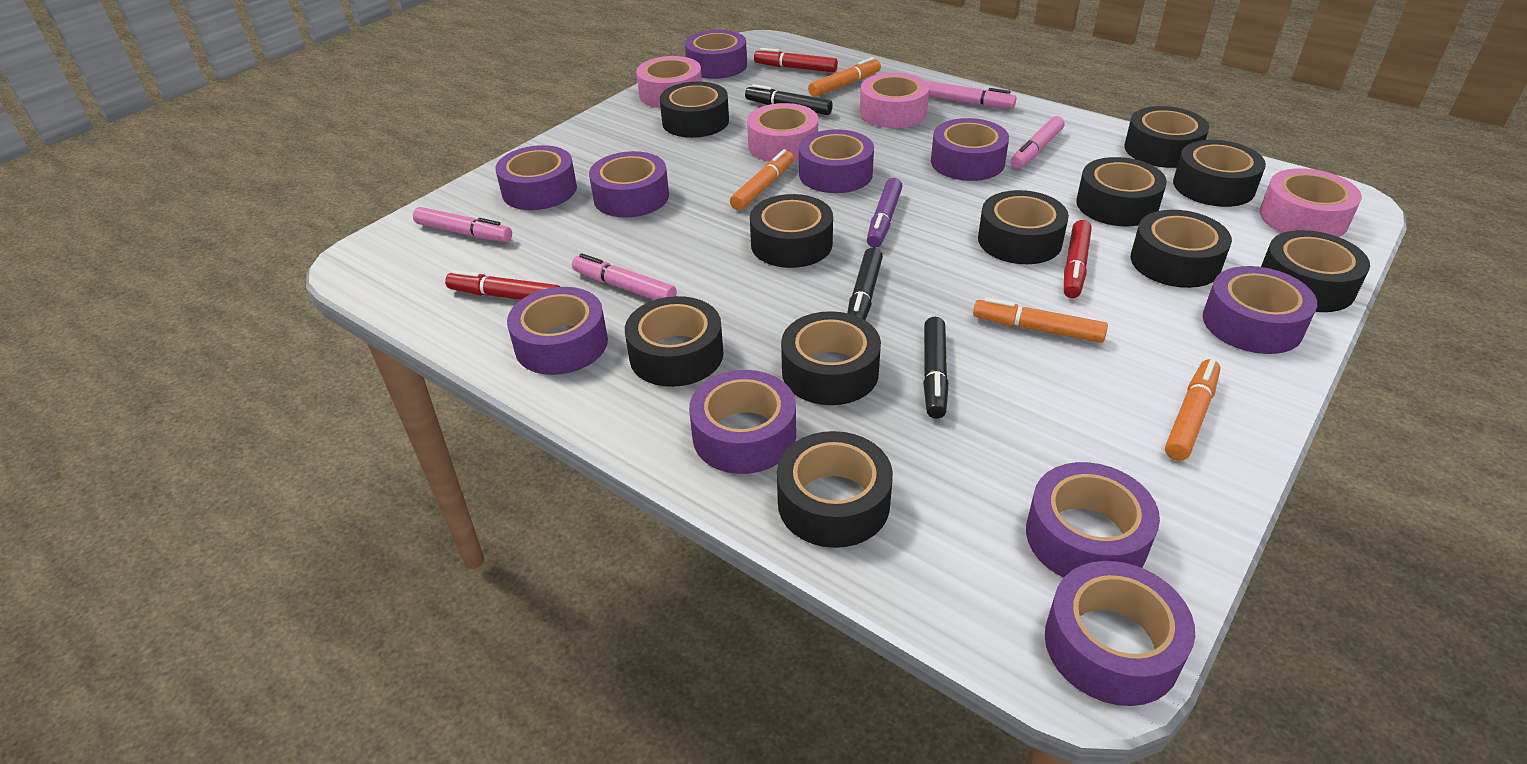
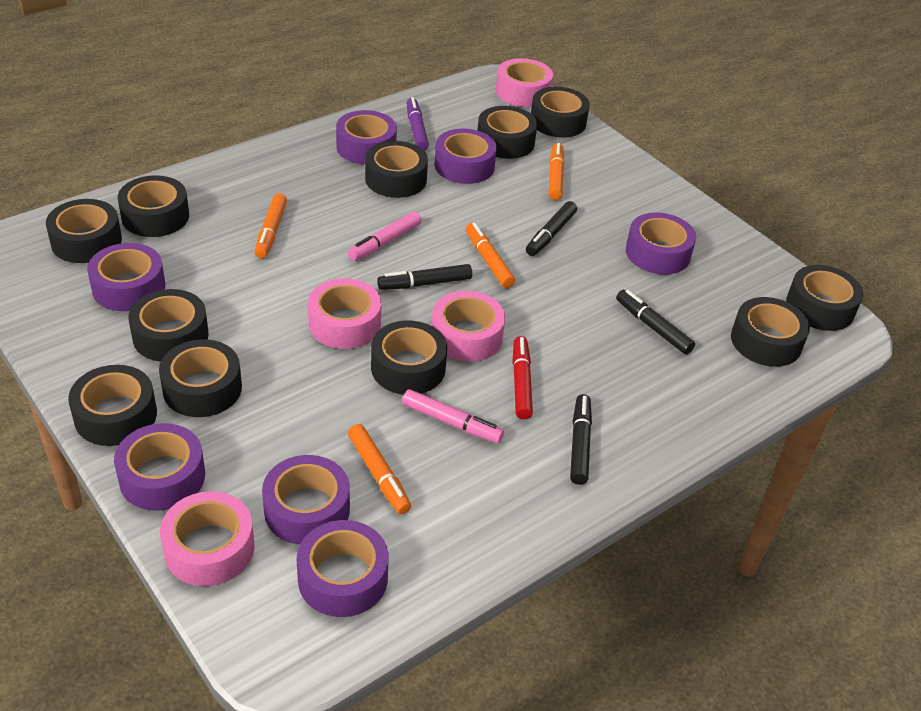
black marker: 3 -> 4
pink marker: 4 -> 2
purple tape: 10 -> 7
red marker: 3 -> 1

